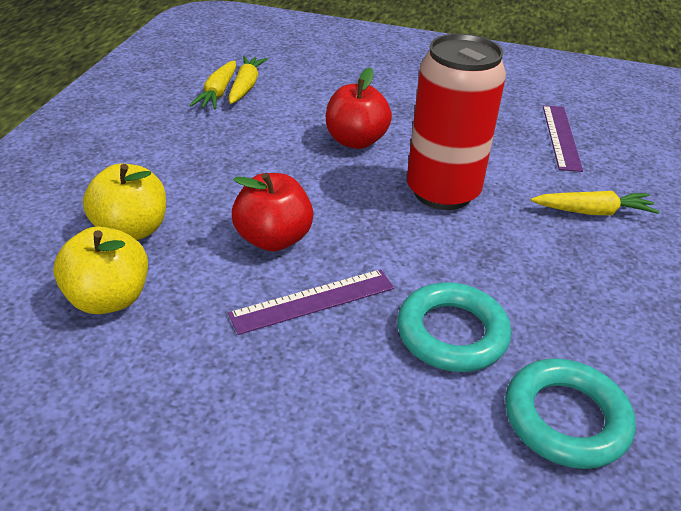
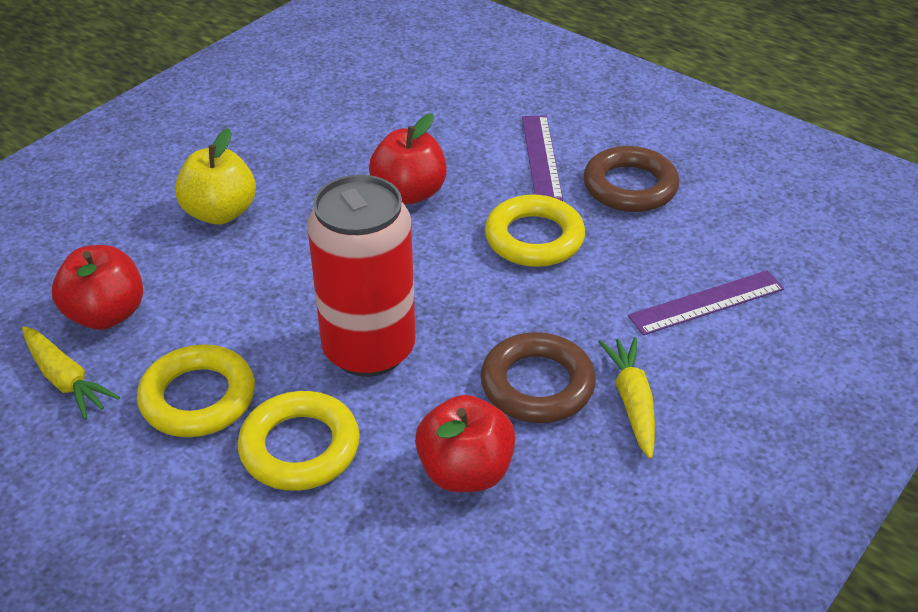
brown ring: 0 -> 2
red apple: 2 -> 3
turquoise ring: 2 -> 0
yellow apple: 2 -> 1
yellow carrot: 3 -> 2
yellow ring: 0 -> 3

